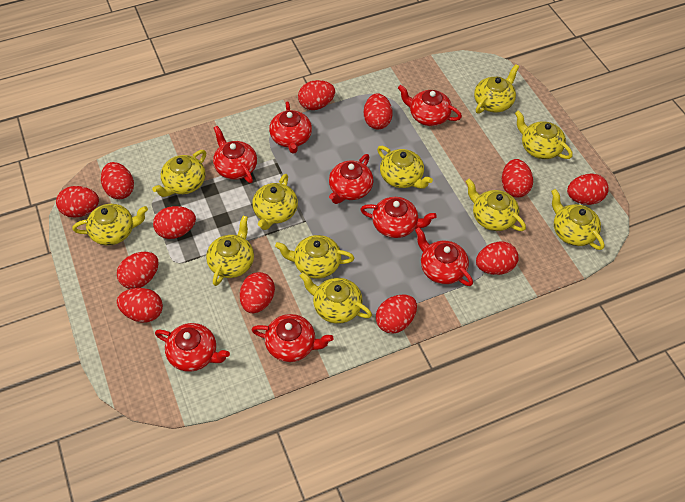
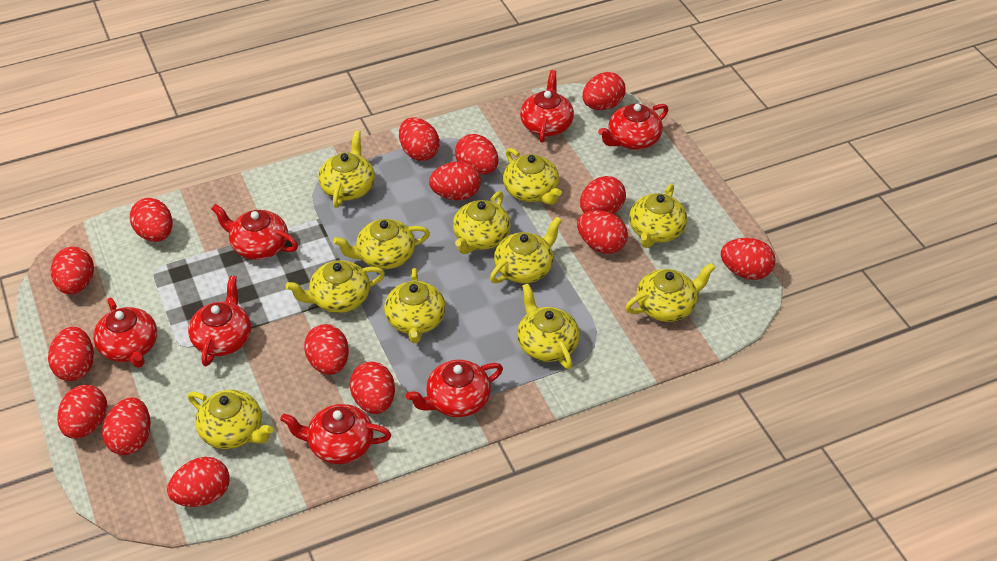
red egg: 12 -> 15
red teapot: 8 -> 7

